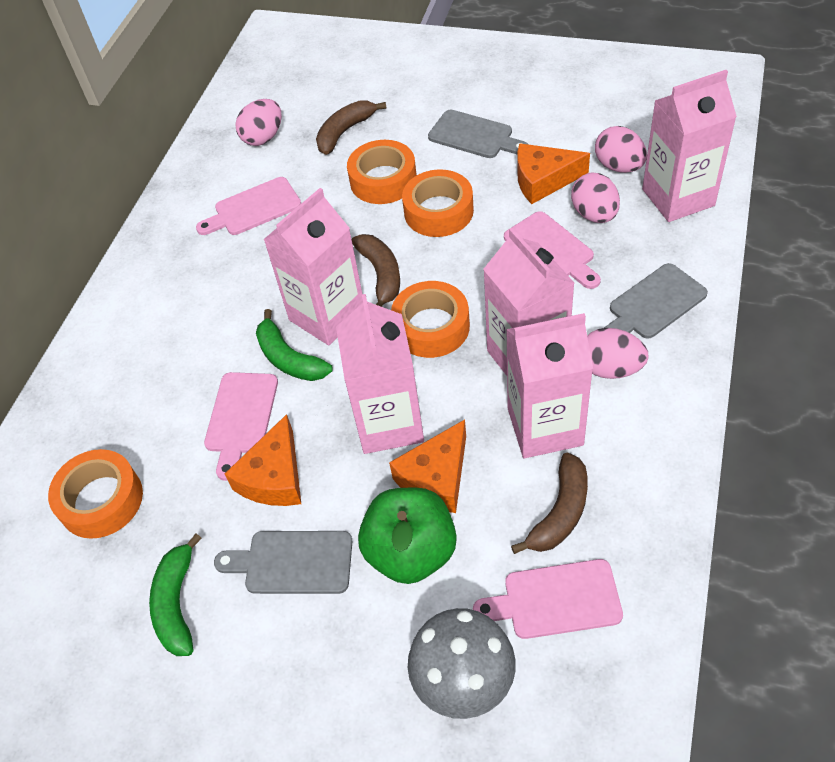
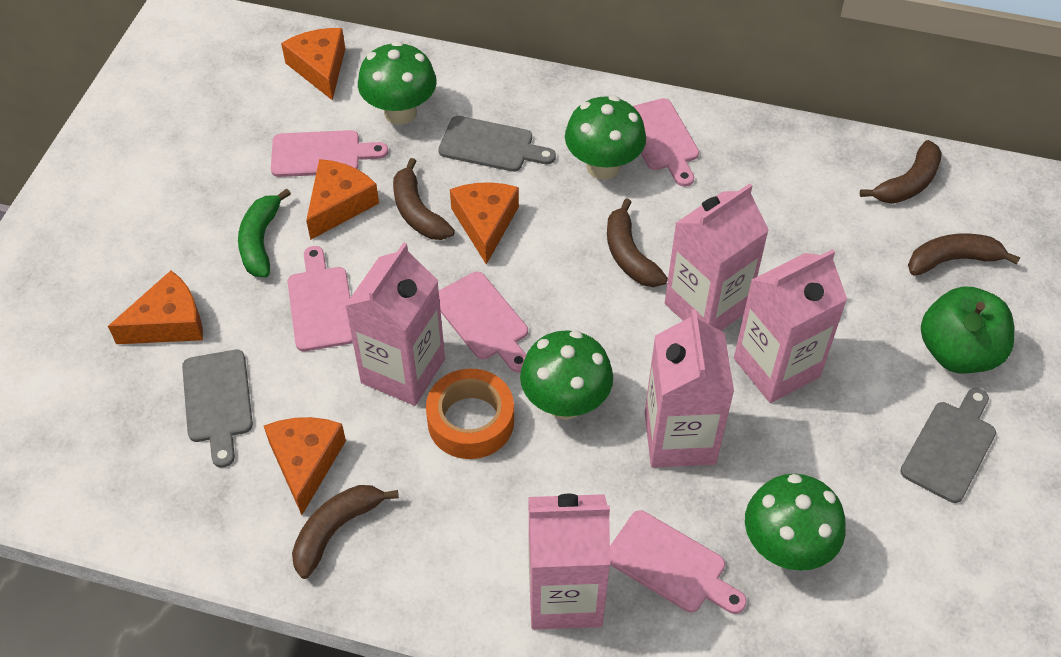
brown banana: 3 -> 5
green banana: 2 -> 1
green mushroom: 0 -> 4
grey mushroom: 1 -> 0
orange cheese: 3 -> 5
orange tape: 4 -> 1
pink cutting board: 4 -> 5
pink egg: 4 -> 0

